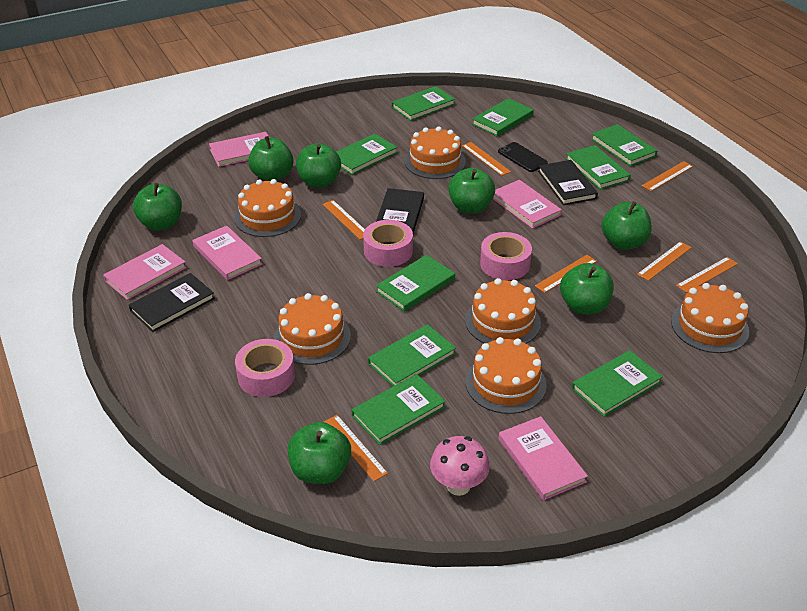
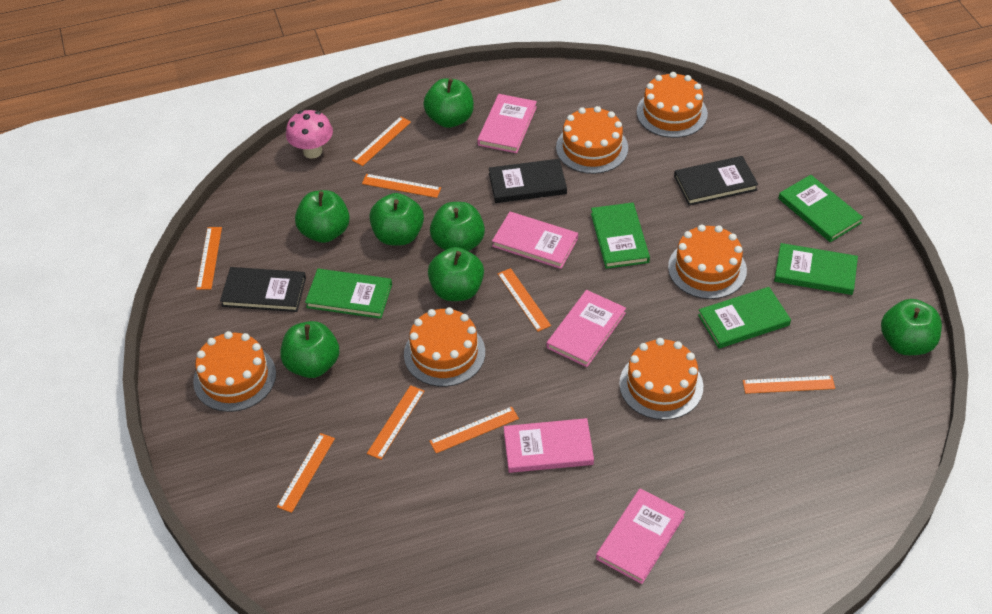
black phone: 1 -> 0
green book: 9 -> 5
orange ruler: 7 -> 8
pink tape: 3 -> 0

